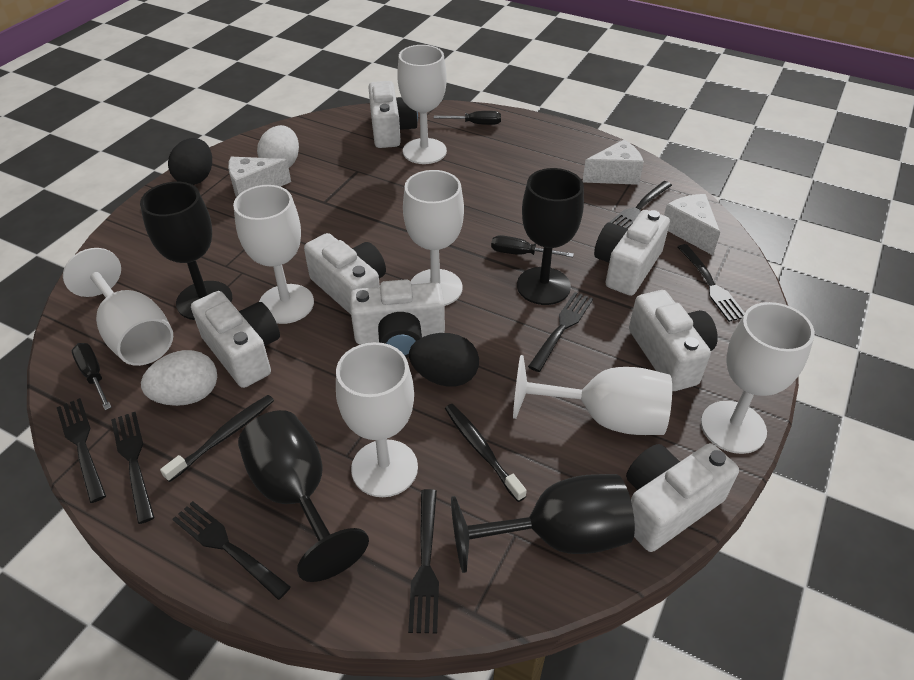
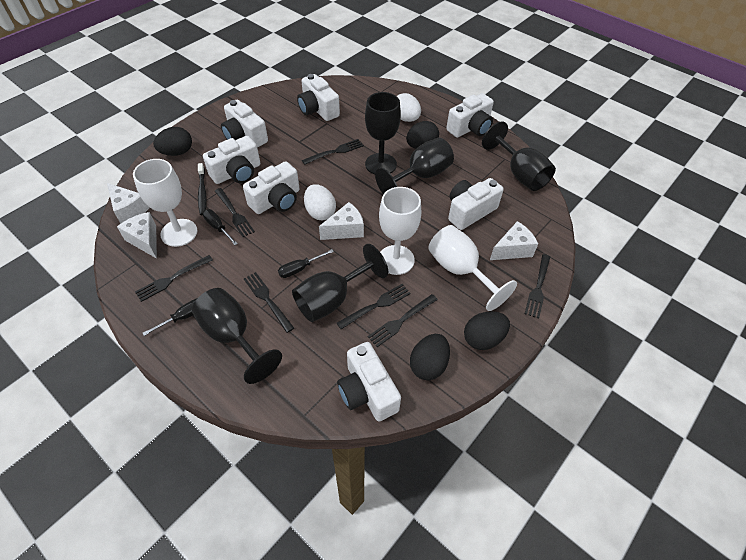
black egg: 2 -> 4
black goblet: 4 -> 5
black toothbrush: 2 -> 1
white cheese: 3 -> 4
white goblet: 7 -> 3

